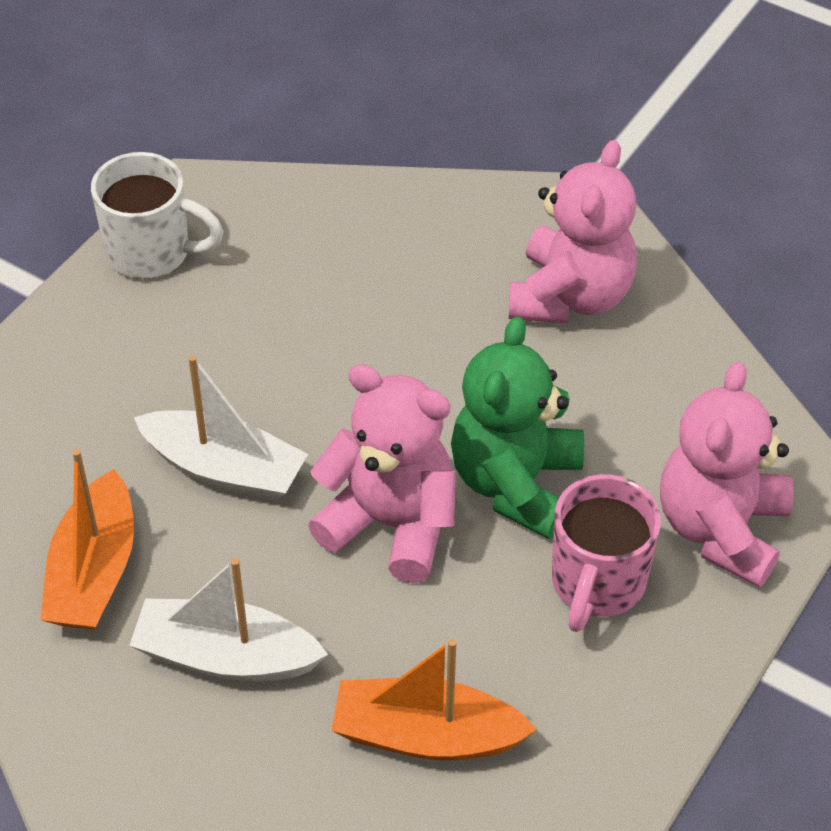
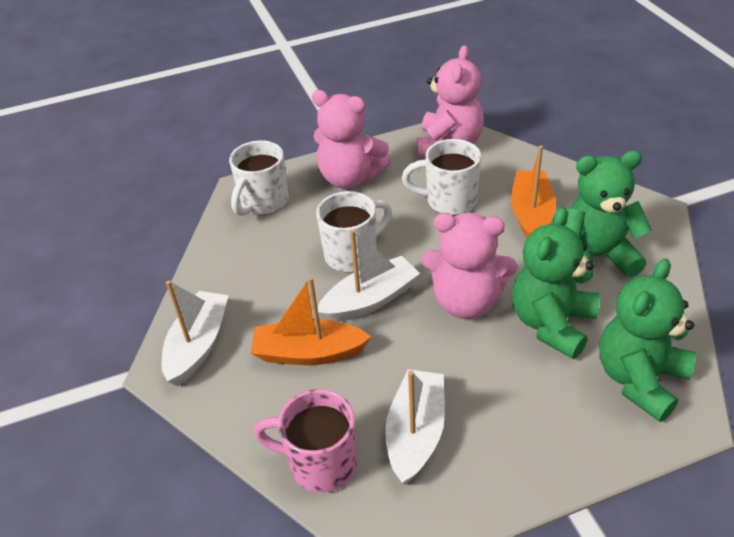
green teddy bear: 1 -> 3
white boat: 2 -> 3
white mug: 1 -> 3

